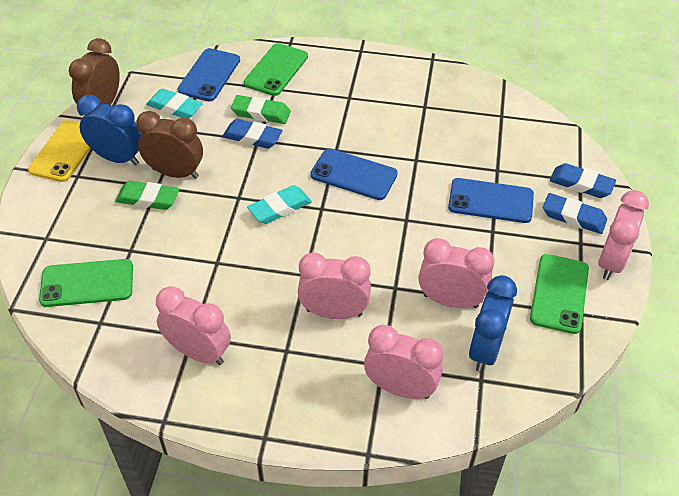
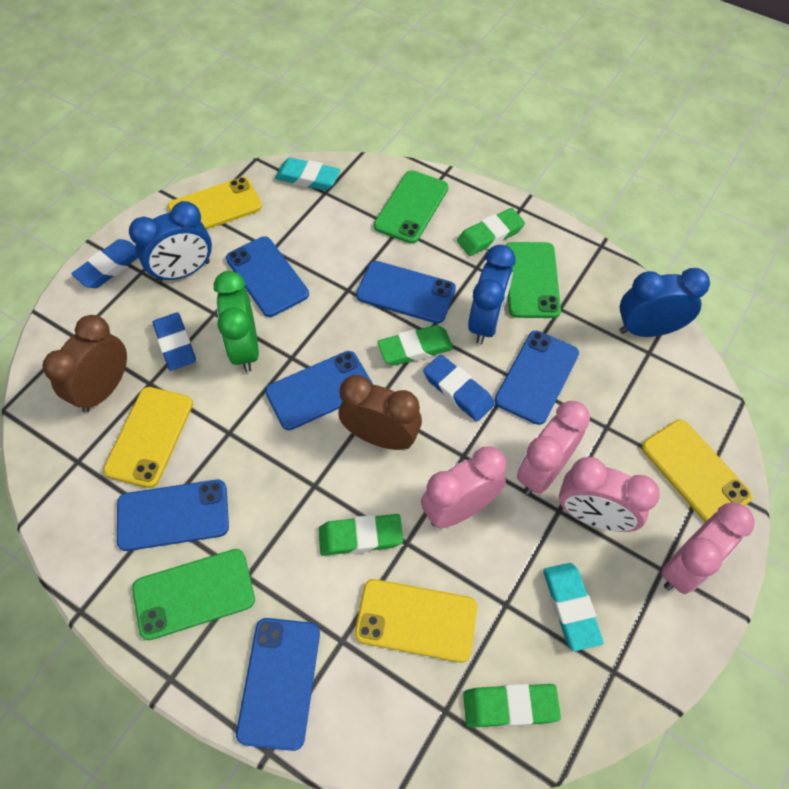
blue clock: 2 -> 3
blue phone: 3 -> 6
green clock: 0 -> 1
green eraser: 2 -> 4
pink clock: 5 -> 4
yellow phone: 1 -> 4

